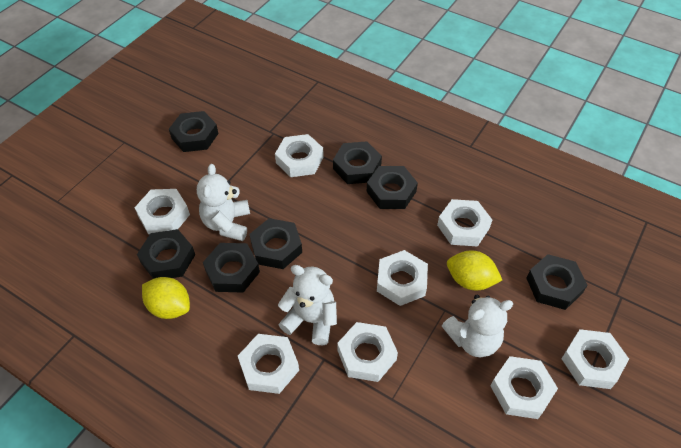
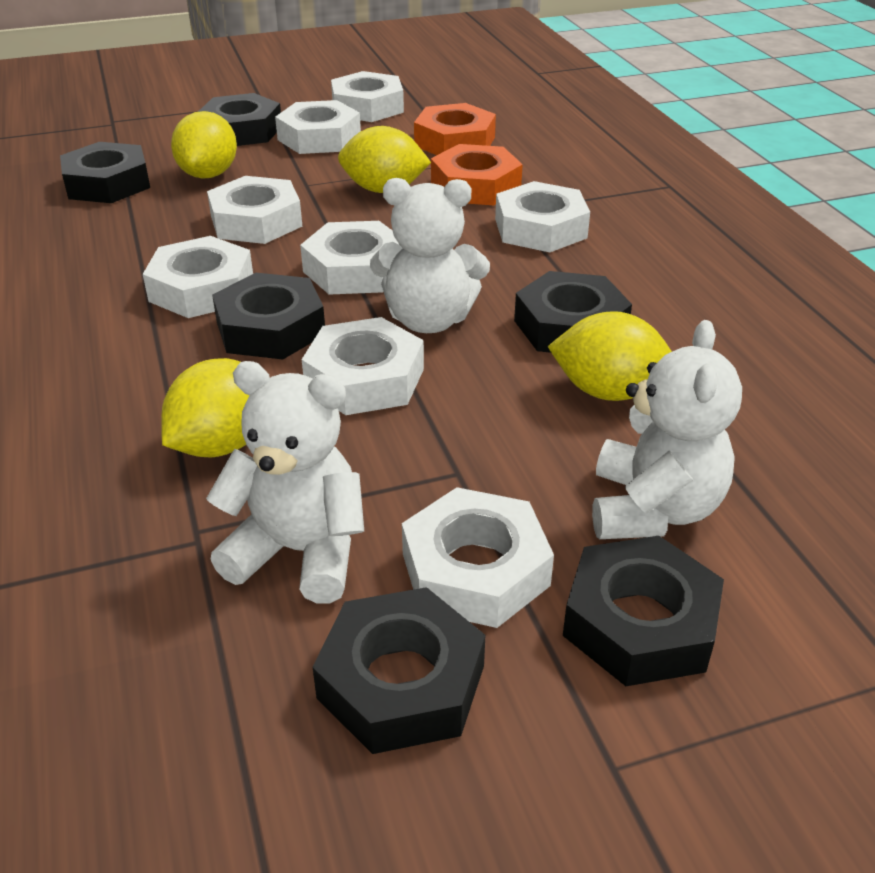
black nut: 7 -> 6
orange nut: 0 -> 2
yellow lemon: 2 -> 4

